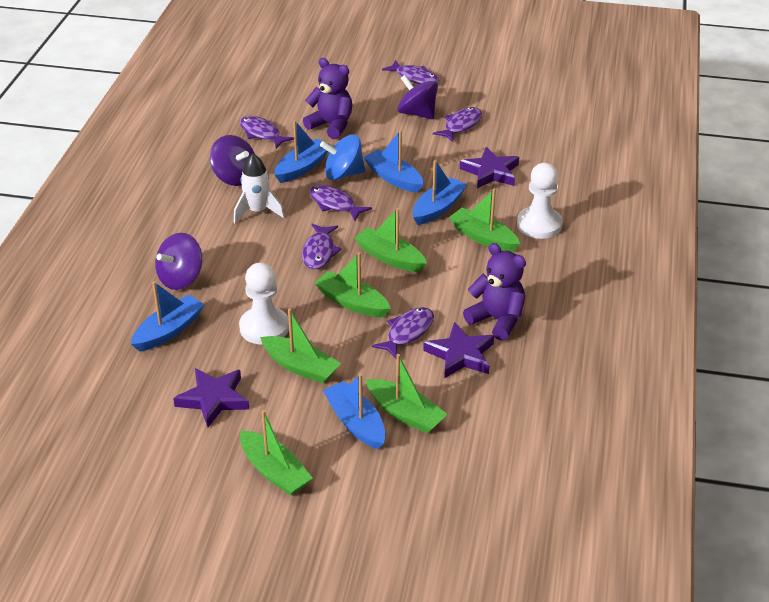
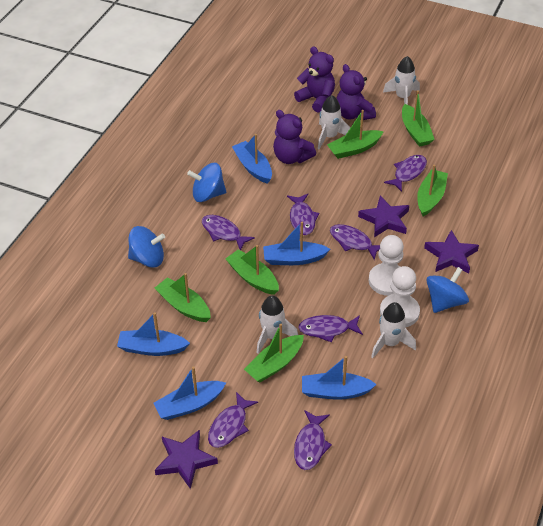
blue spinning top: 1 -> 3
purple fish: 6 -> 7
purple spinning top: 3 -> 0
purple teddy bear: 2 -> 3
white rocket: 1 -> 4

